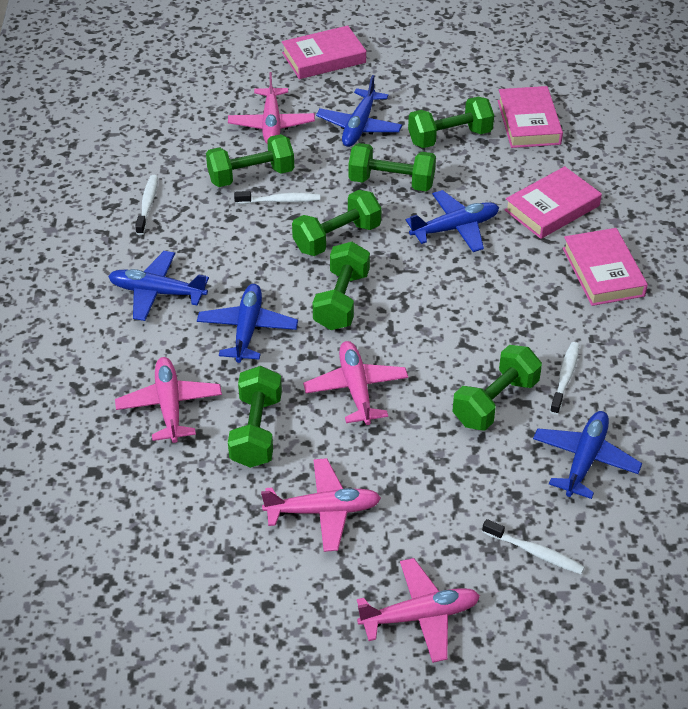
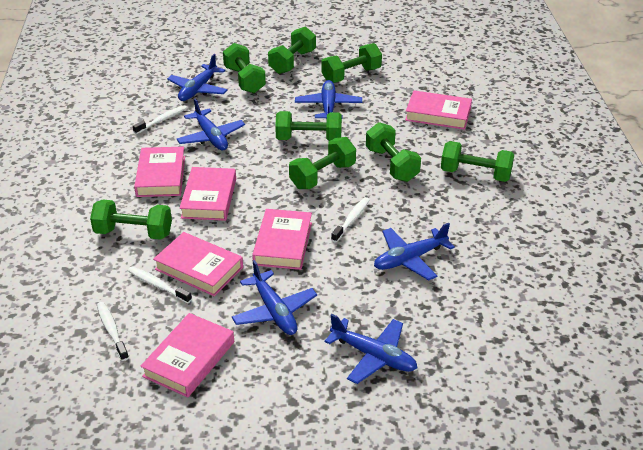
blue plane: 5 -> 6
green dumbbell: 7 -> 8
pink book: 4 -> 6
pink plane: 5 -> 0

